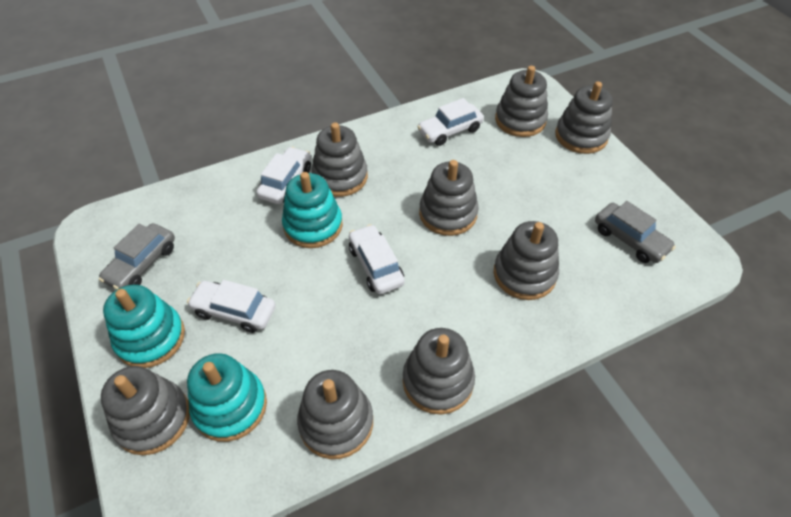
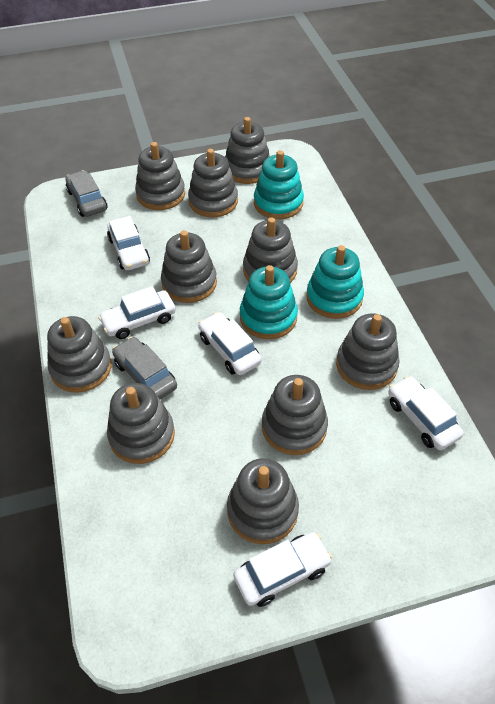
grey stacking toy: 8 -> 10
white car: 4 -> 5

